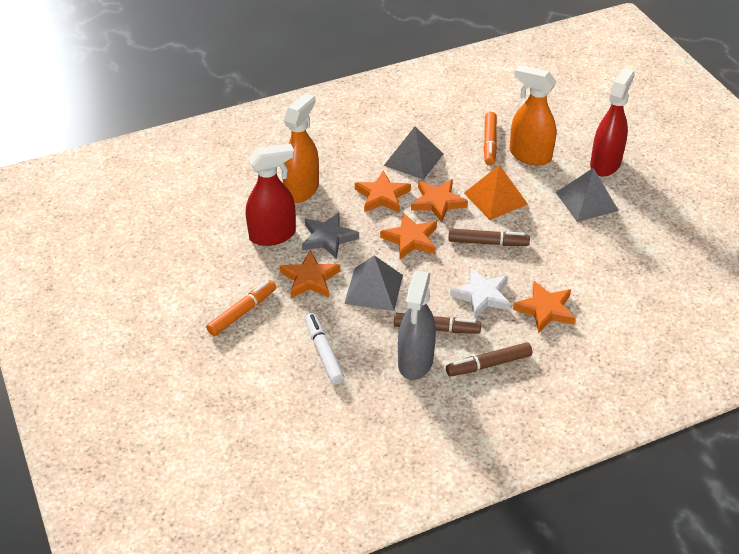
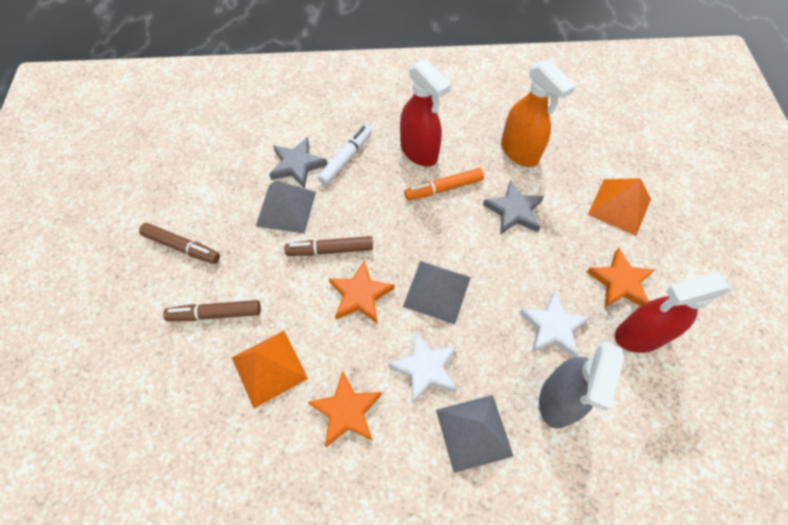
grey star: 1 -> 2
orange marker: 2 -> 1
orange pyramid: 1 -> 2
orange spray bottle: 2 -> 1
orange star: 5 -> 3
white star: 1 -> 2

